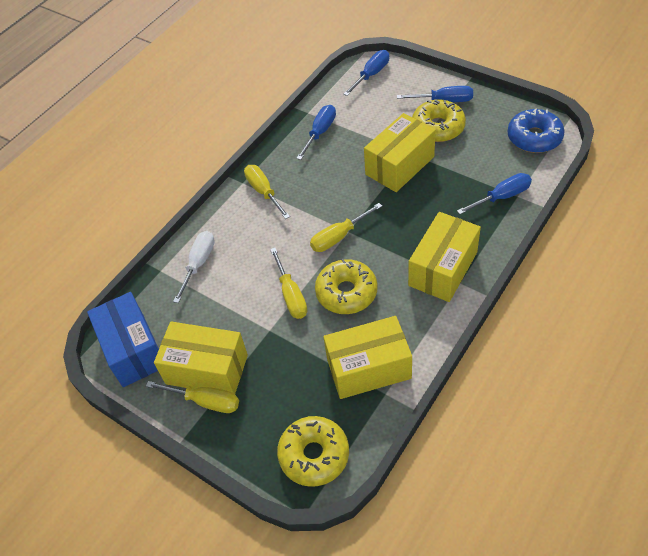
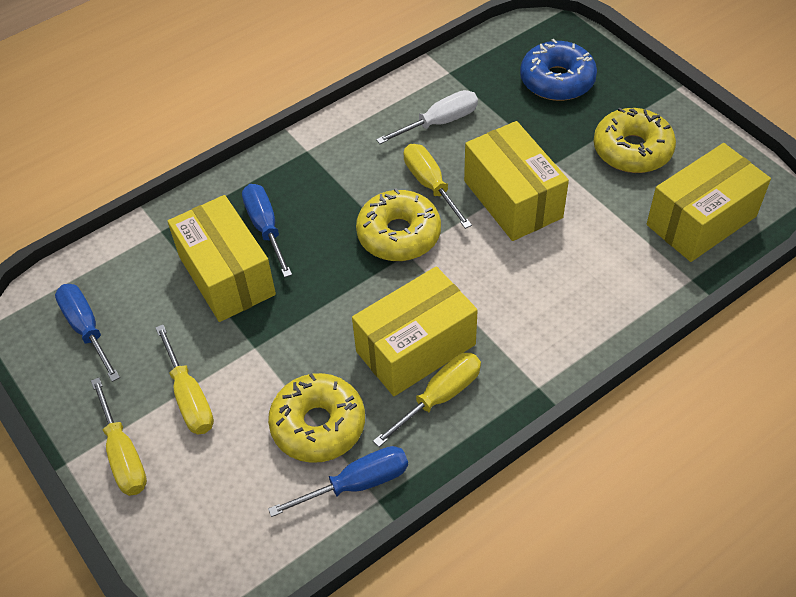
blue box: 1 -> 0
blue screwdriver: 4 -> 3

